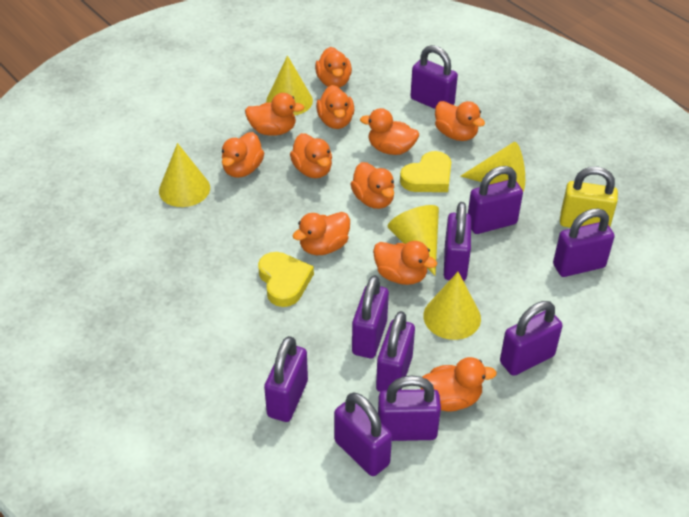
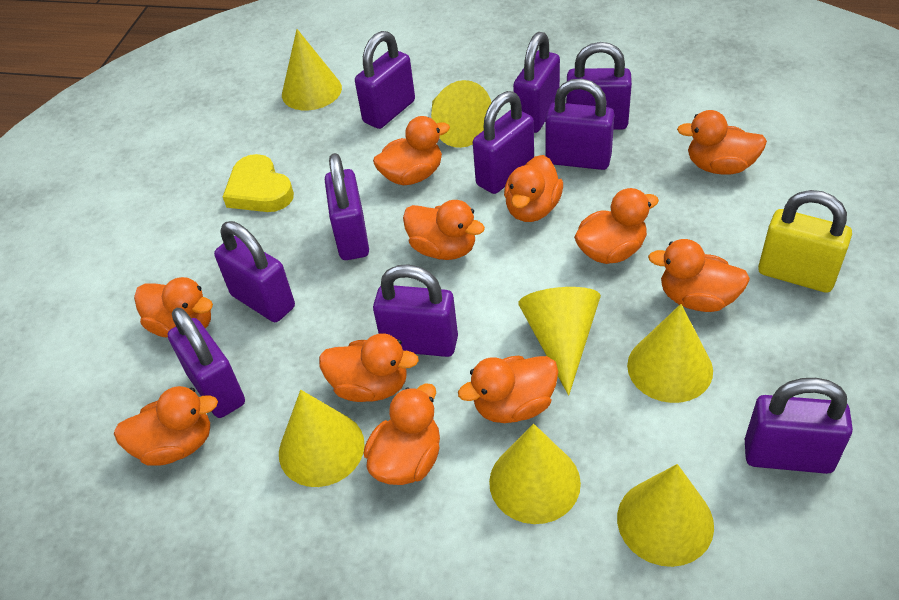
yellow cone: 5 -> 7
yellow heart: 2 -> 1

